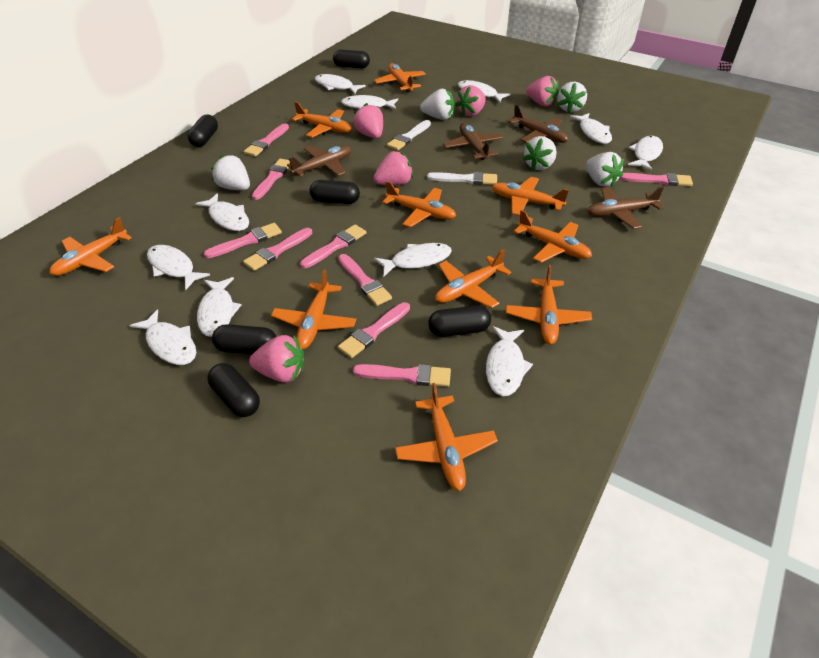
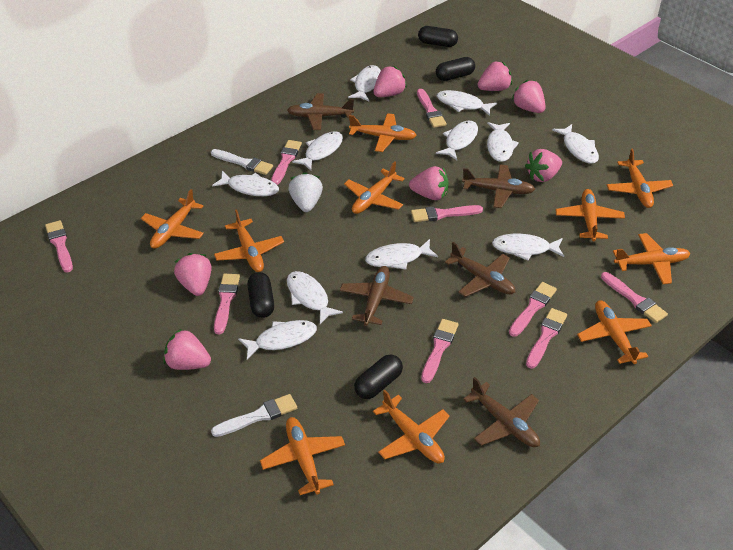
black capsule: 6 -> 4
brown plane: 4 -> 5
pink strawberry: 5 -> 7
white strawberry: 5 -> 1

